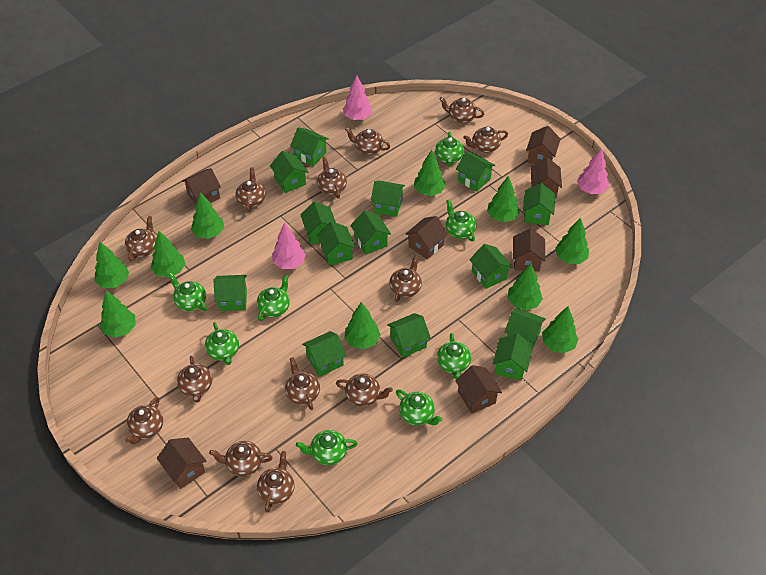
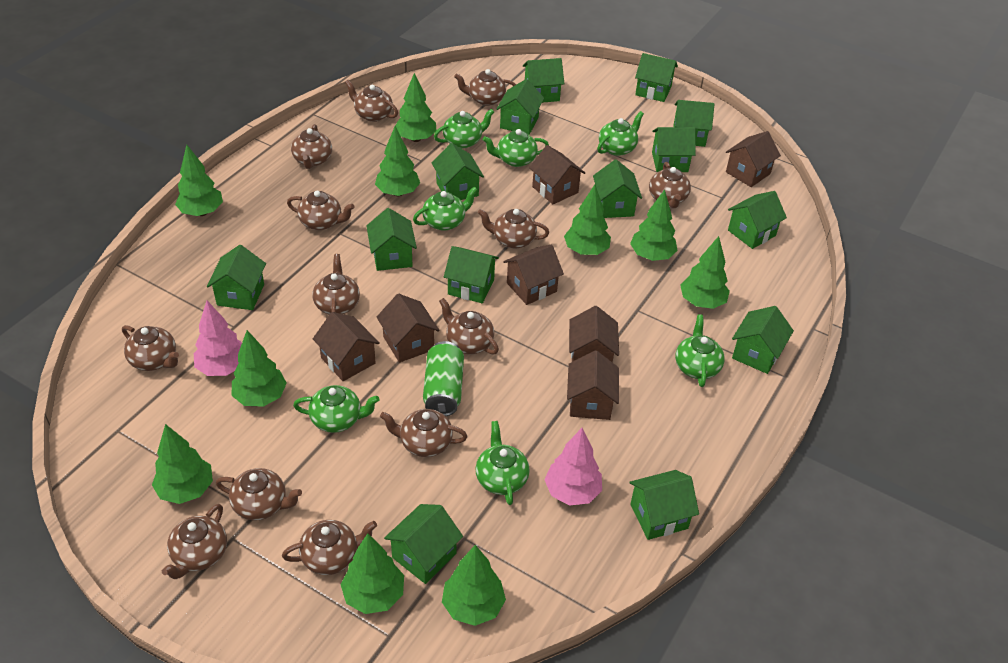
green can: 0 -> 1
green teapot: 8 -> 7
pink tree: 3 -> 2

